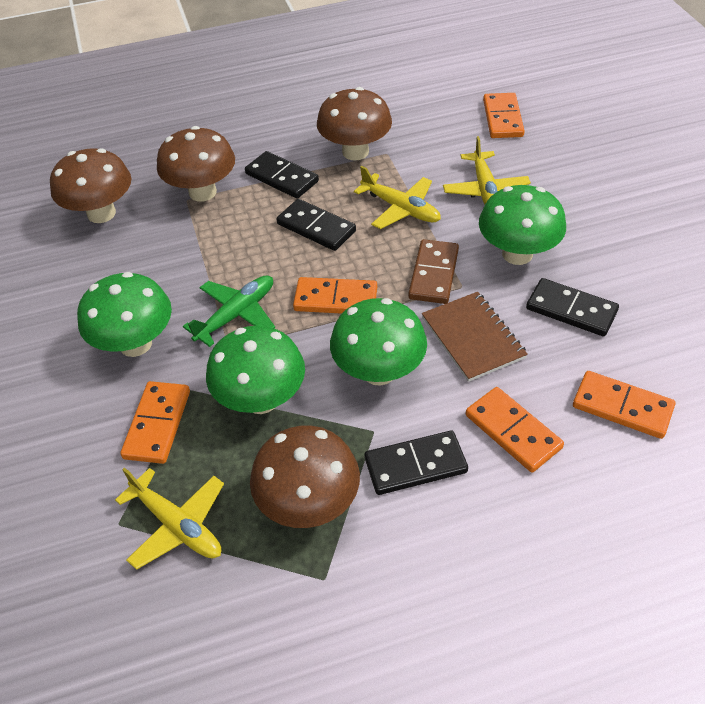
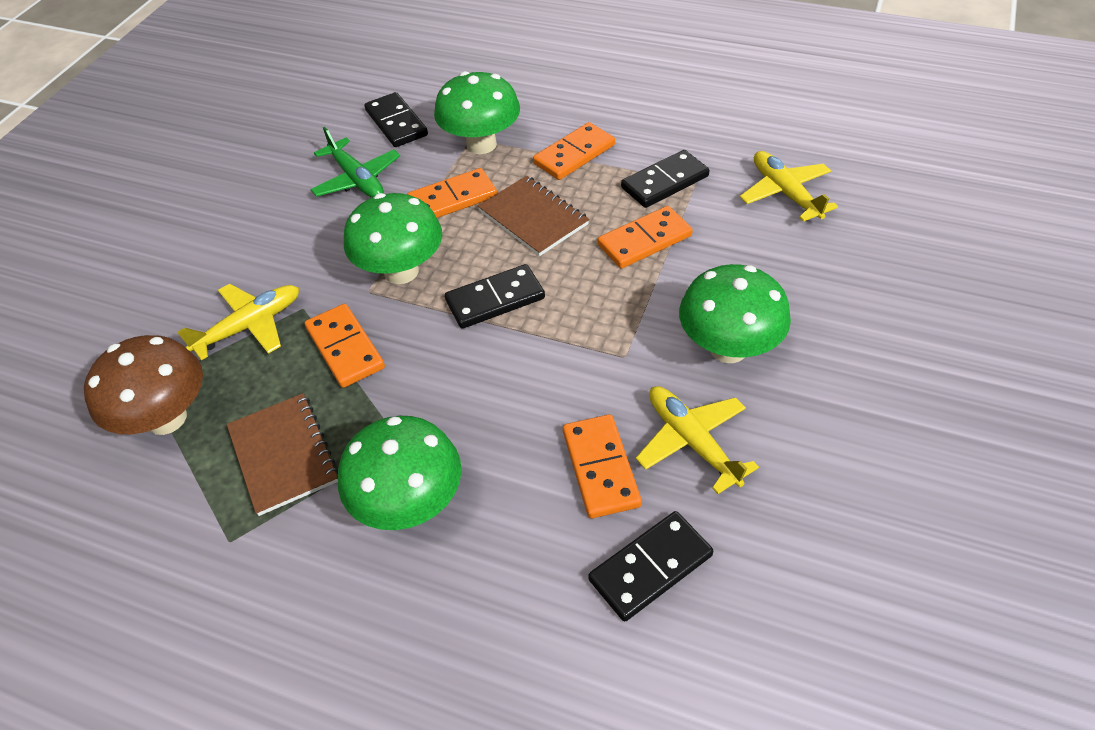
brown domino: 1 -> 0
brown mushroom: 4 -> 1
brown notebook: 1 -> 2

